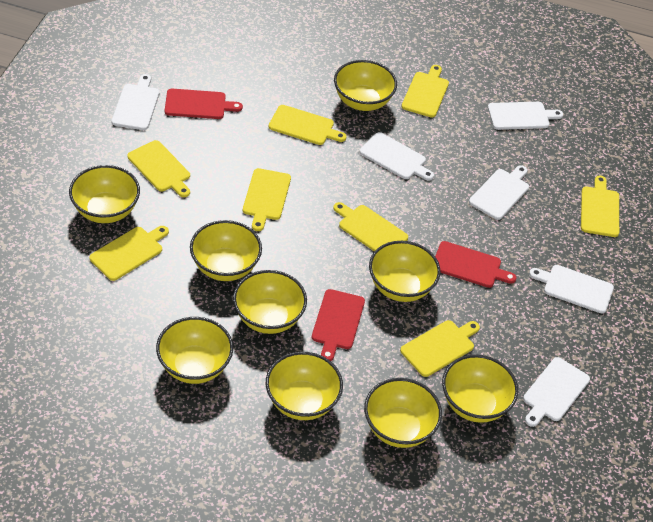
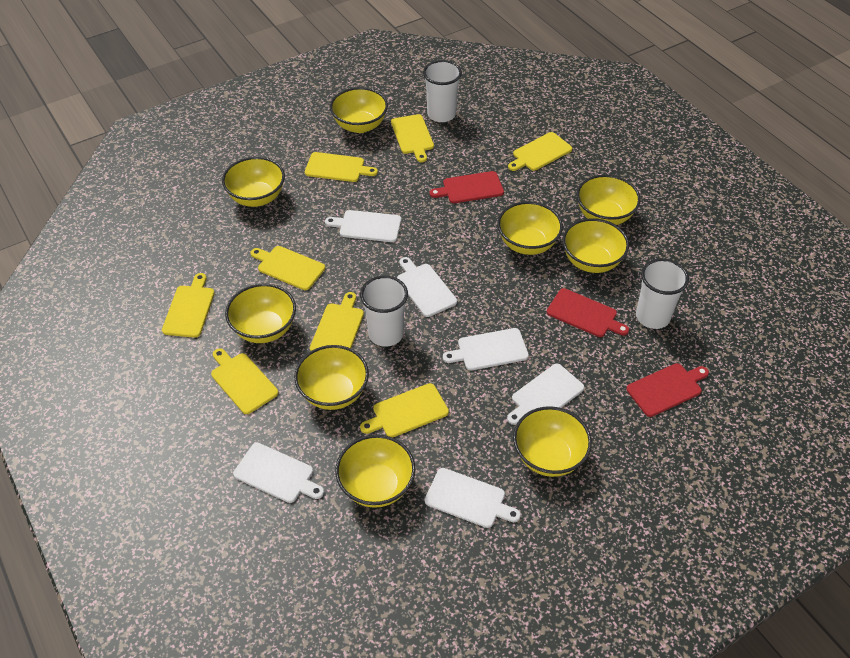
white cup: 0 -> 3

